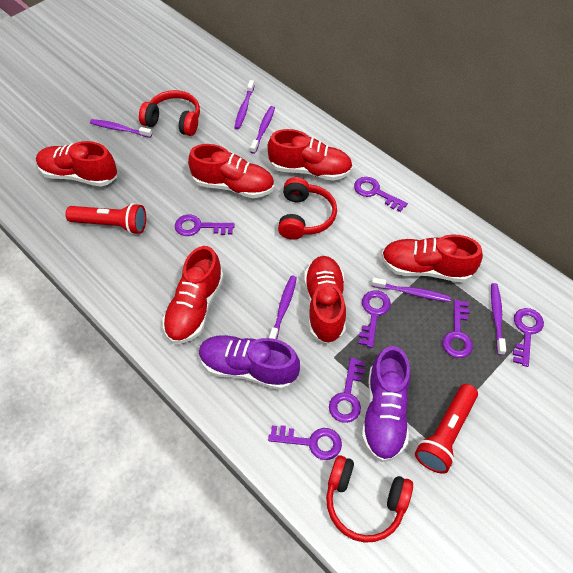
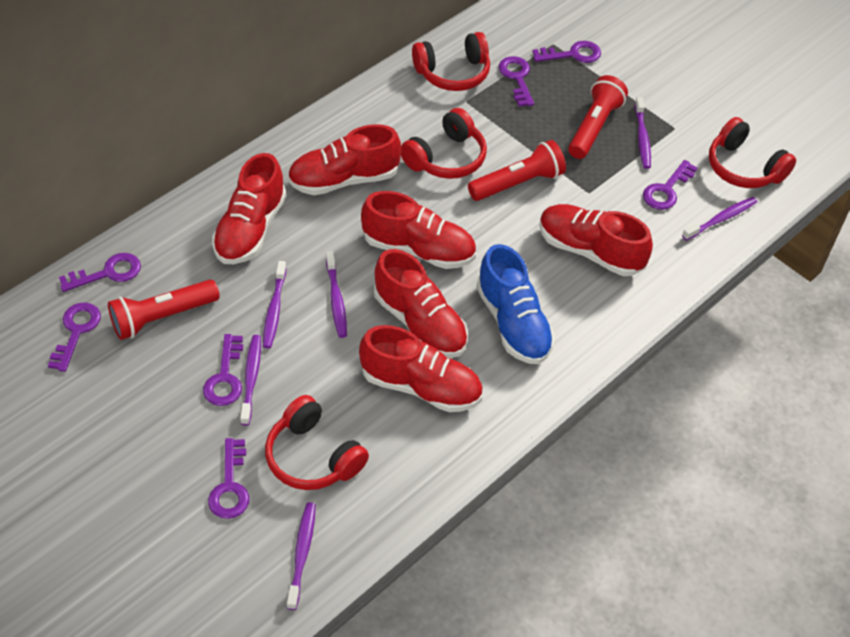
blue shoe: 0 -> 1
purple shoe: 2 -> 0
red flashlight: 2 -> 3
red headphones: 3 -> 4

